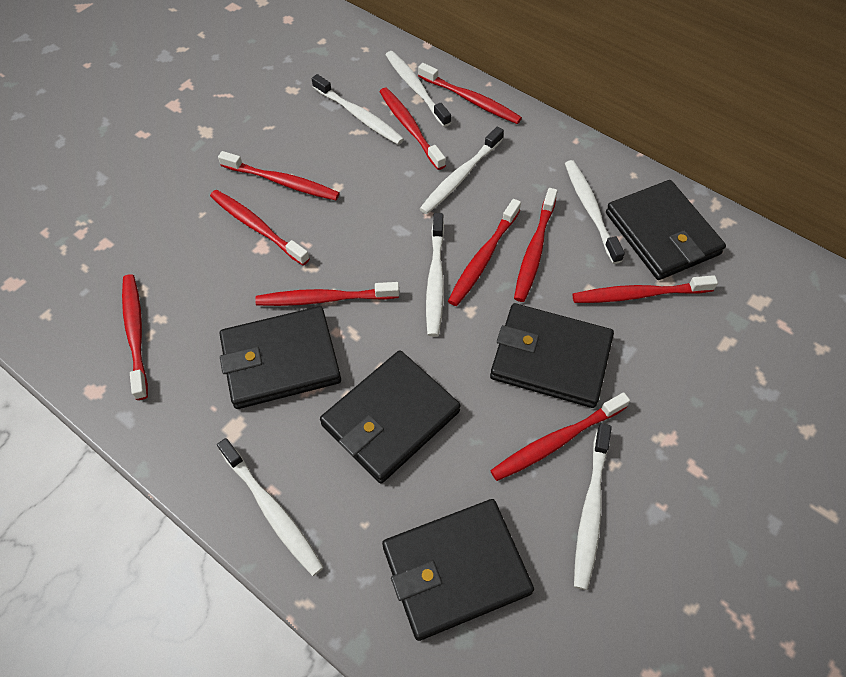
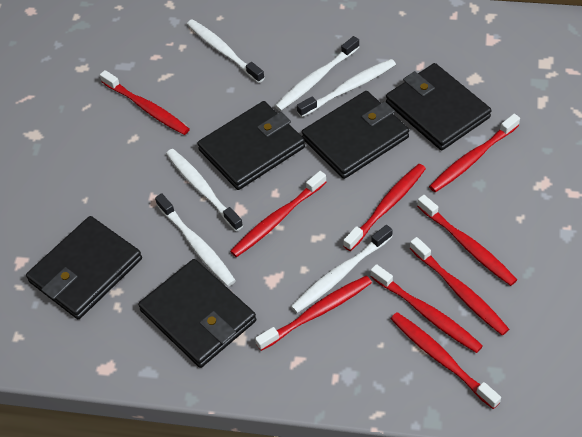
red toothbrush: 10 -> 9
white toothbrush: 7 -> 6

